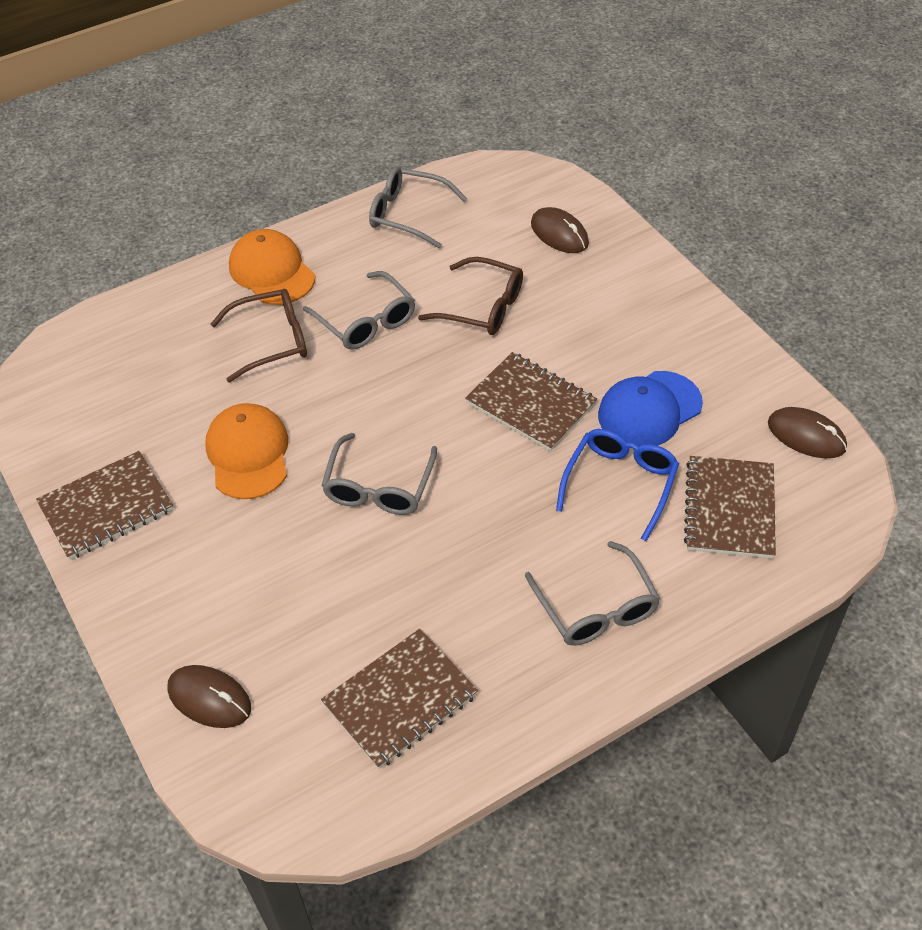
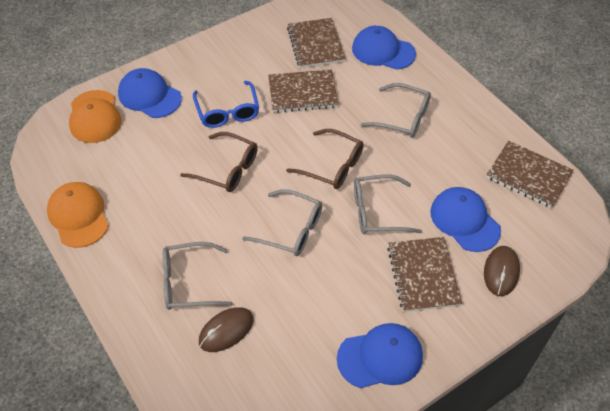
blue cap: 1 -> 4
brown mouse: 3 -> 2

